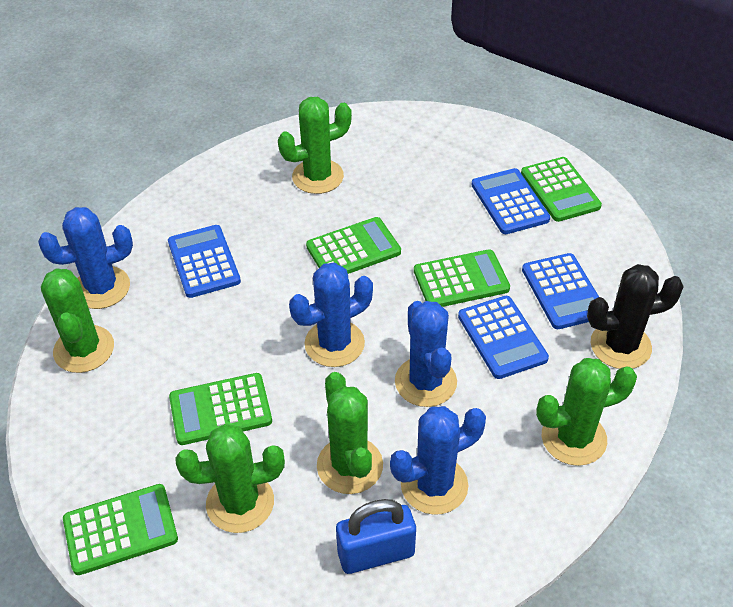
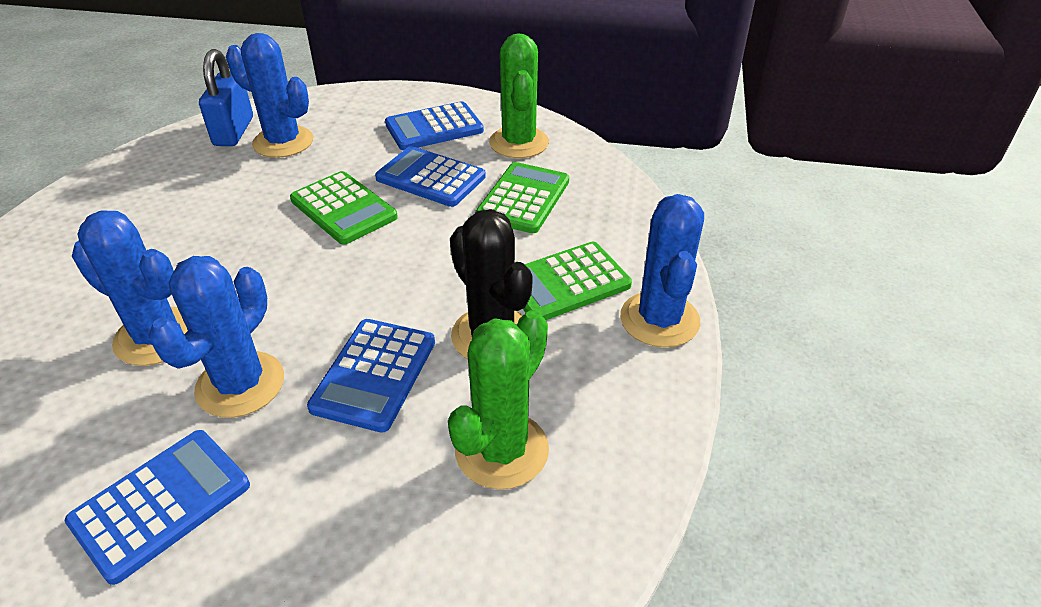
green cactus: 5 -> 2
green calculator: 5 -> 3

